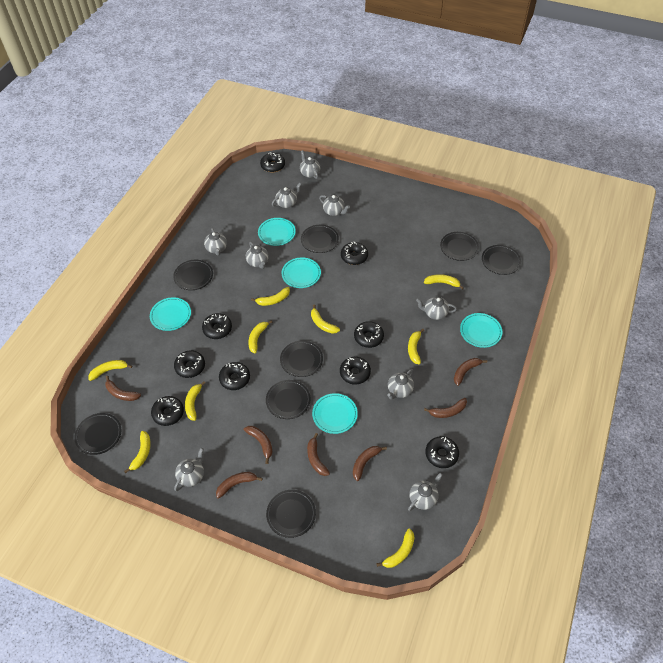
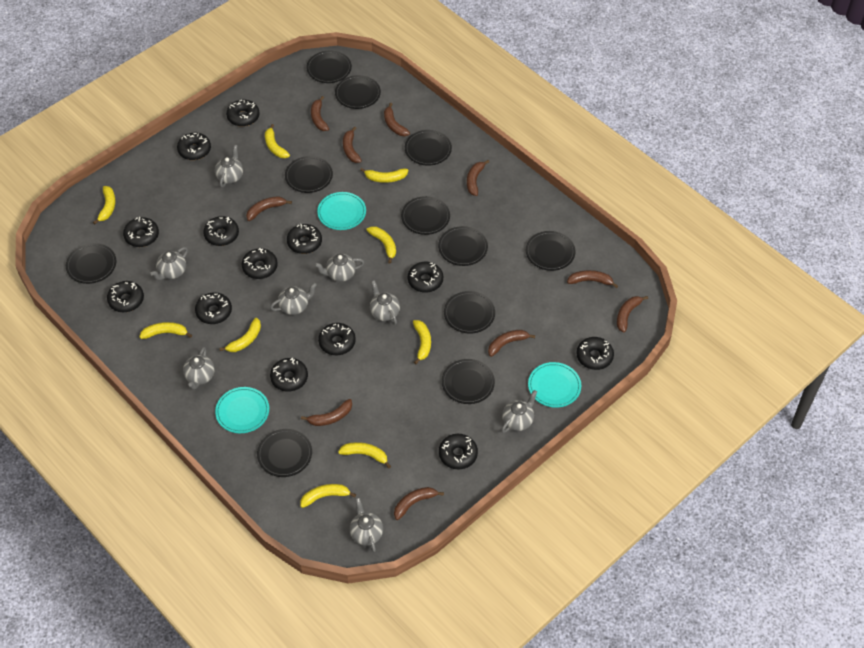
black donut: 9 -> 13
black plate: 8 -> 11
brown banana: 7 -> 10
grey teapot: 9 -> 8
turquoise plate: 5 -> 3

